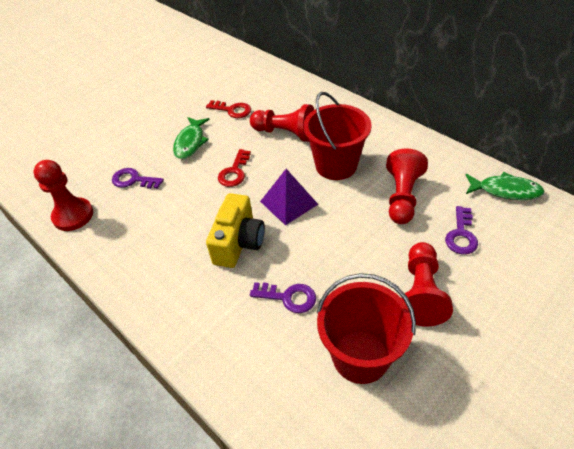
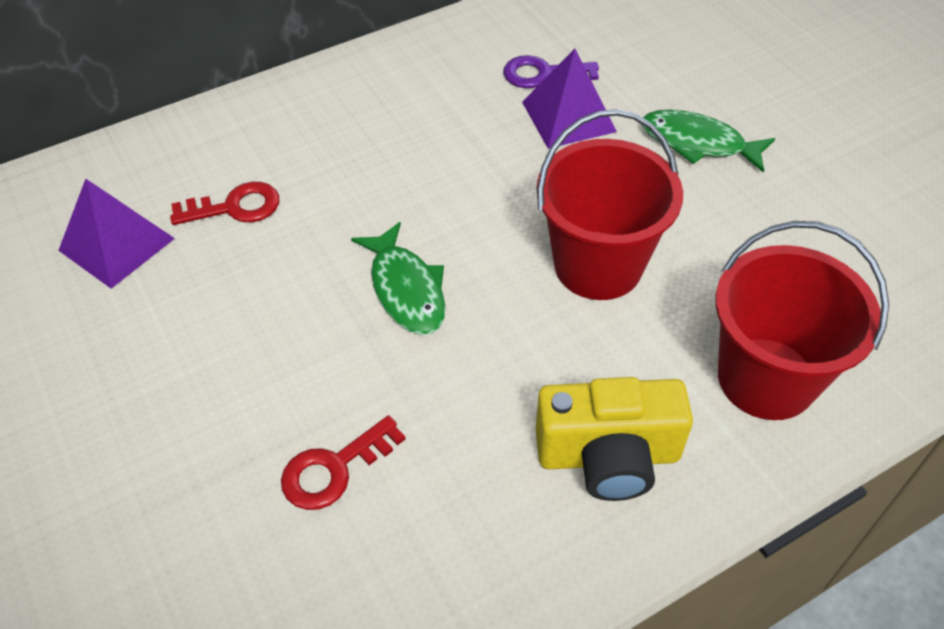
purple key: 3 -> 1
purple pyramid: 1 -> 2
red pawn: 4 -> 0

